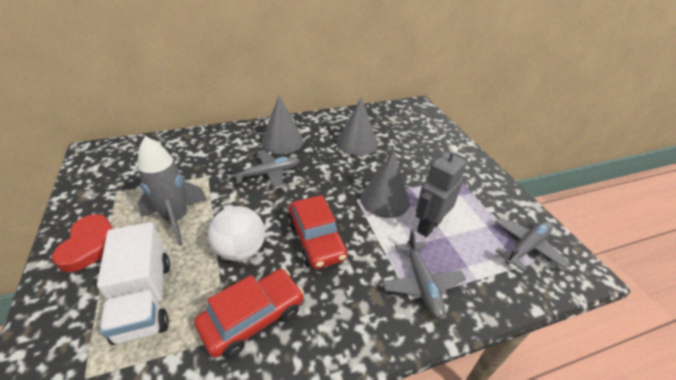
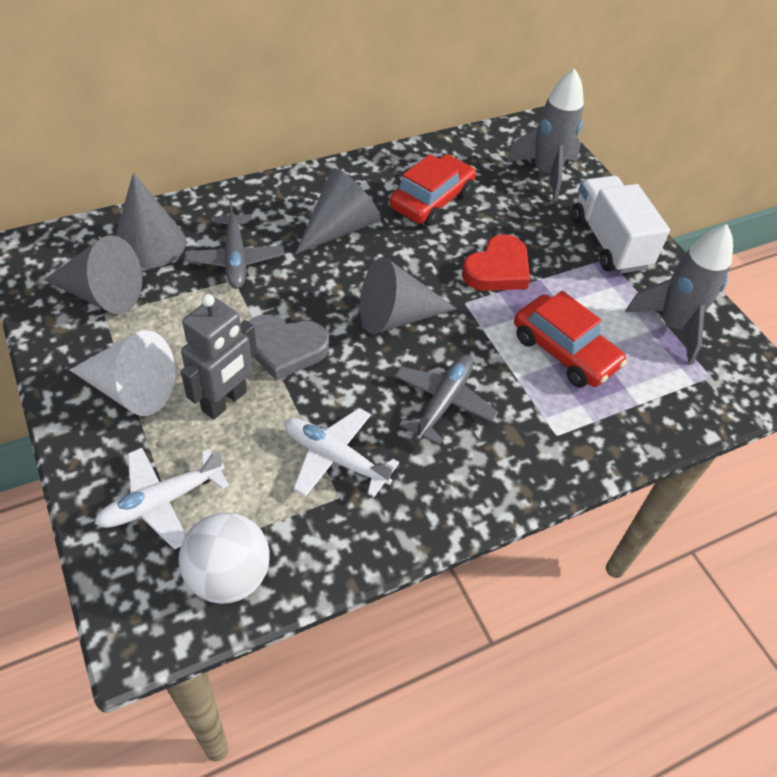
grey cone: 3 -> 4
grey heart: 0 -> 1
grey plane: 3 -> 2
grey rocket: 1 -> 2
white cone: 0 -> 1
white plane: 0 -> 2

